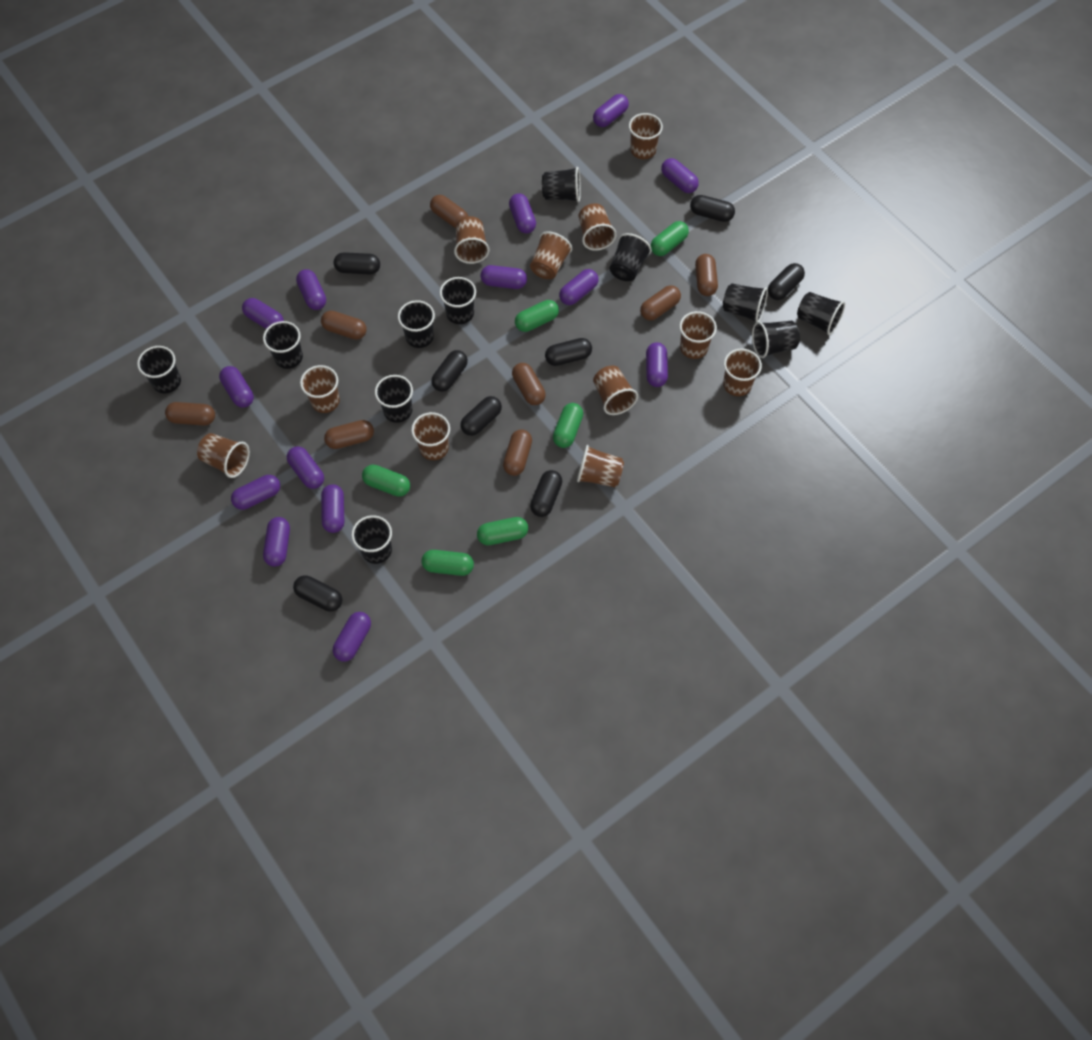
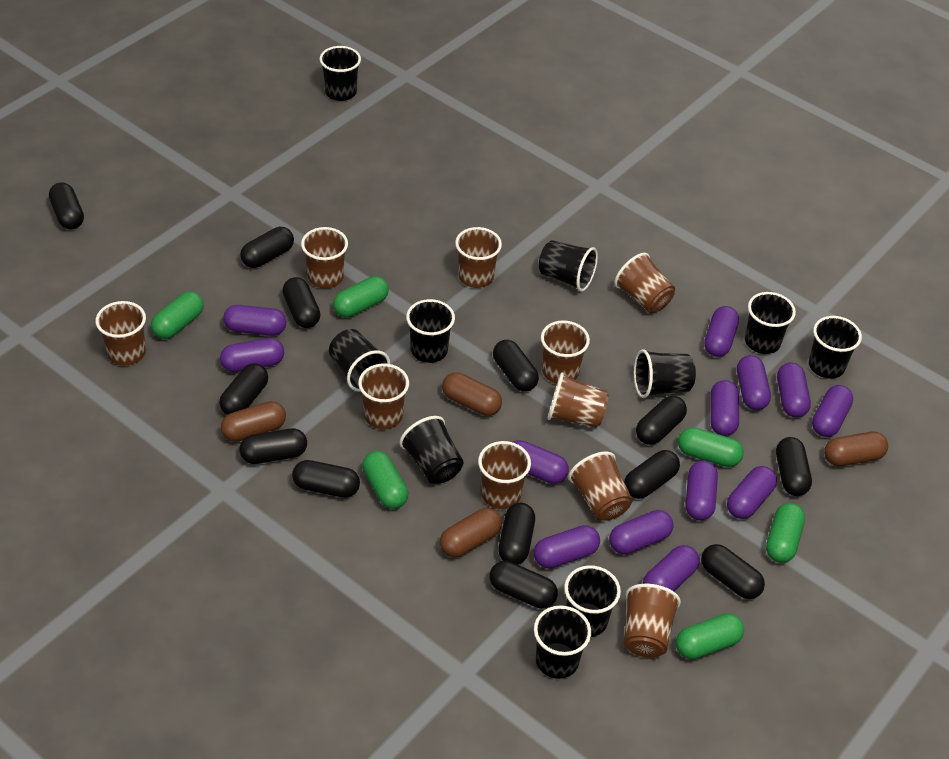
black capsule: 8 -> 13
black cup: 11 -> 10
brown capsule: 8 -> 4
brown cup: 11 -> 10
purple capsule: 14 -> 13

